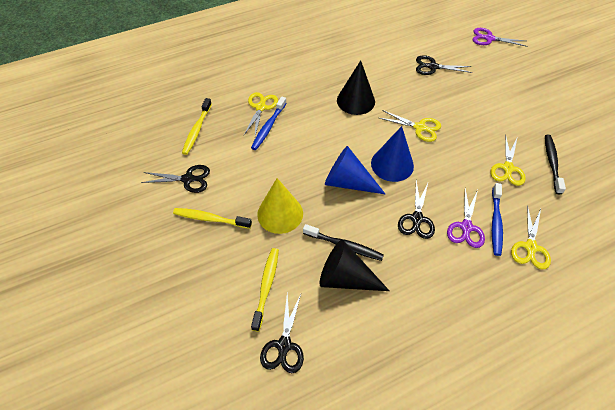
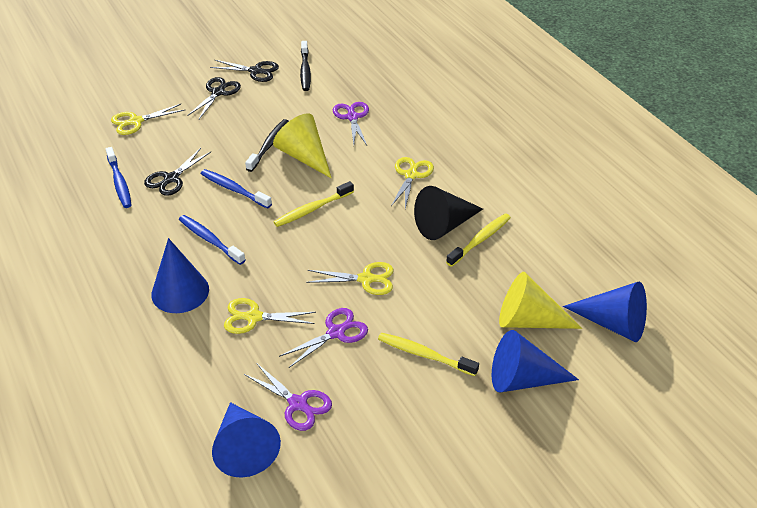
black cone: 2 -> 1
black scissors: 4 -> 3
blue cone: 2 -> 4
blue toothbrush: 2 -> 3
purple scissors: 2 -> 3
yellow cone: 1 -> 2

